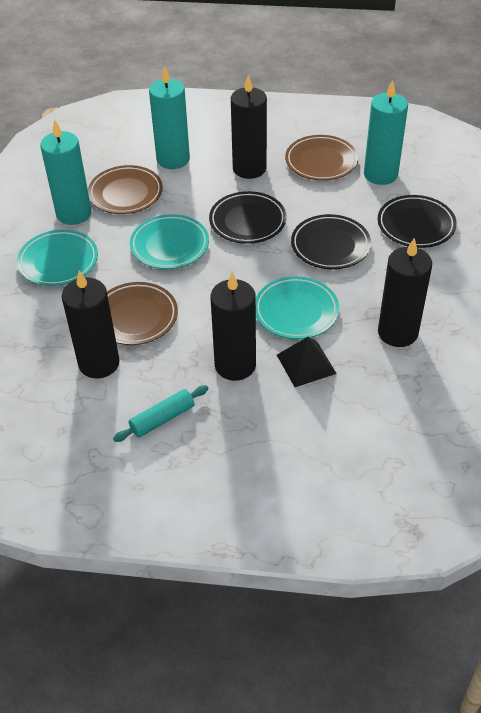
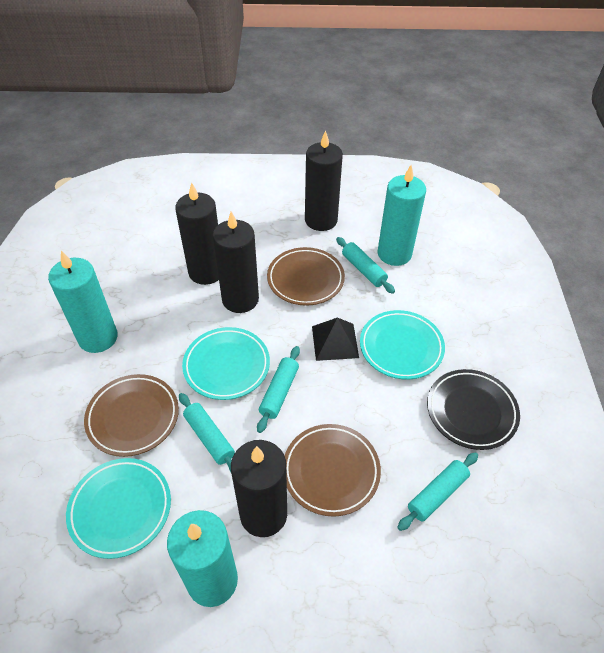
black plate: 3 -> 1
turquoise rolling pin: 1 -> 4

